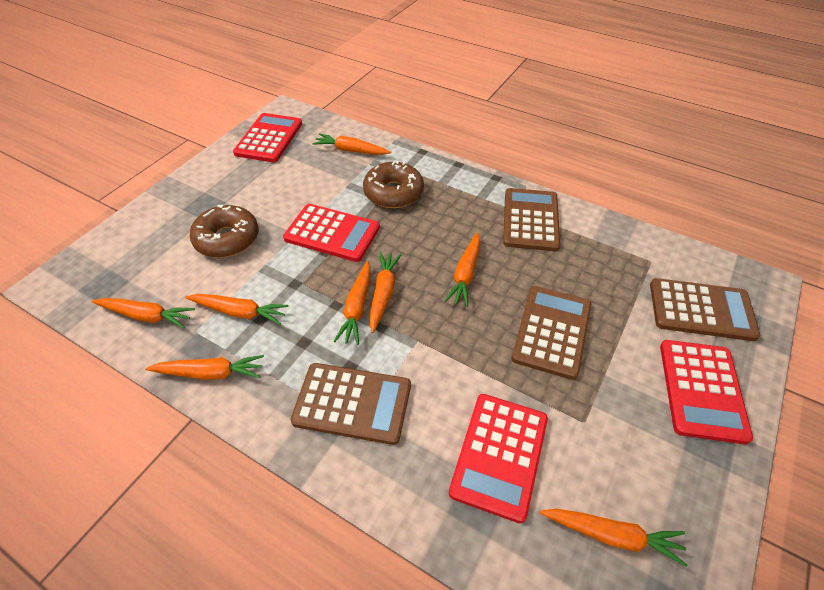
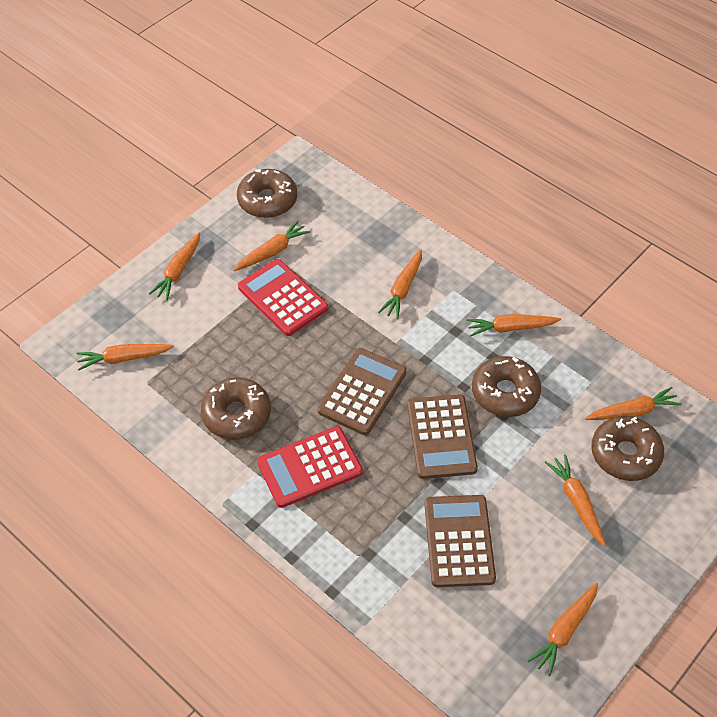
brown calculator: 4 -> 3
brown donut: 2 -> 4
red calculator: 4 -> 2

